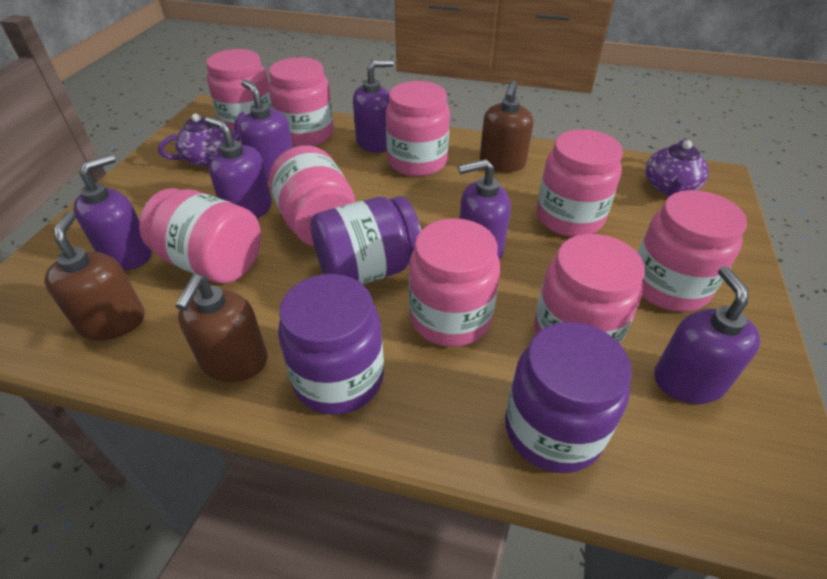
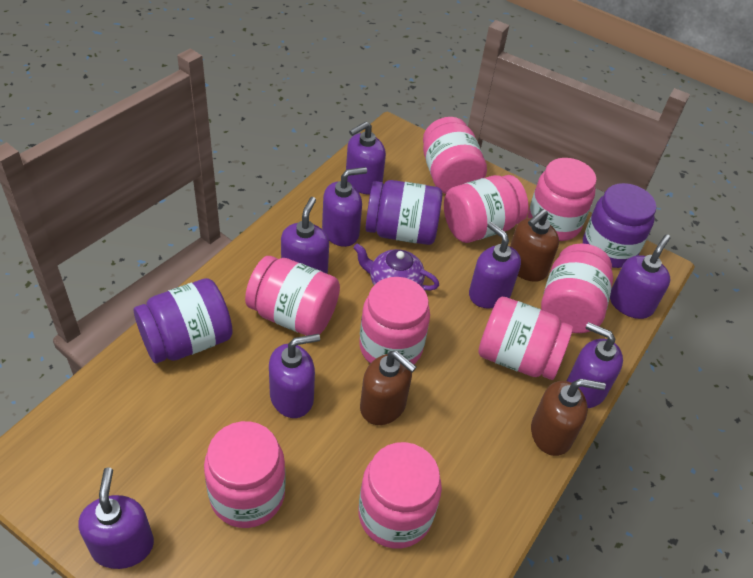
purple soap dispenser: 6 -> 8
purple teapot: 2 -> 1

